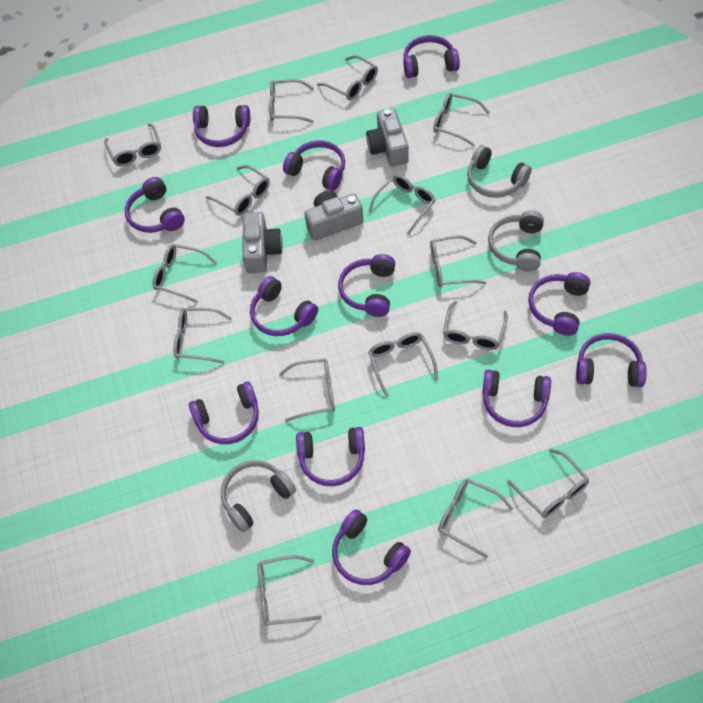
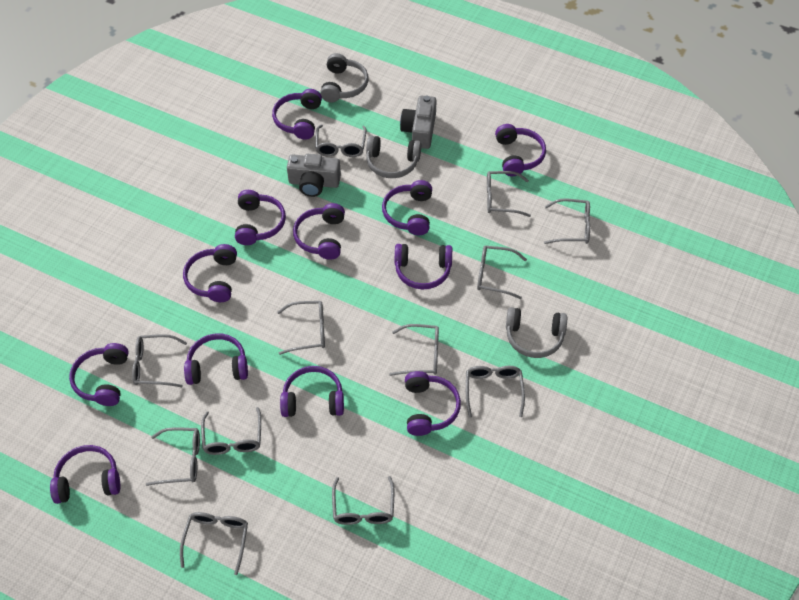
grey camera: 3 -> 2
grey glasses: 15 -> 12

